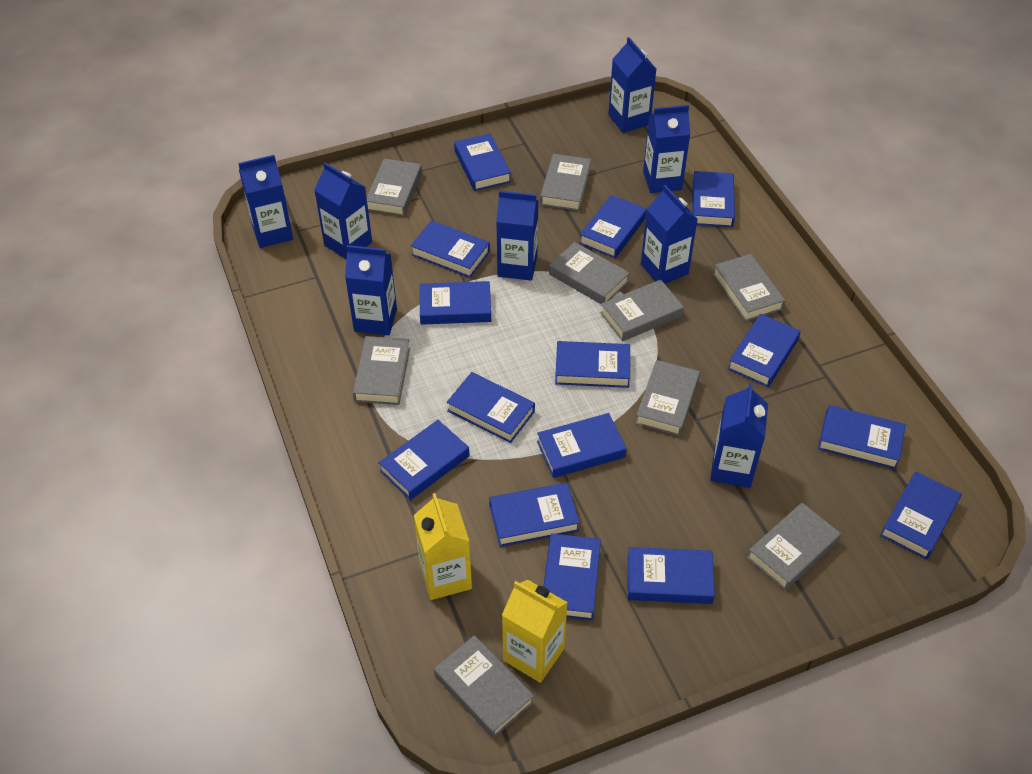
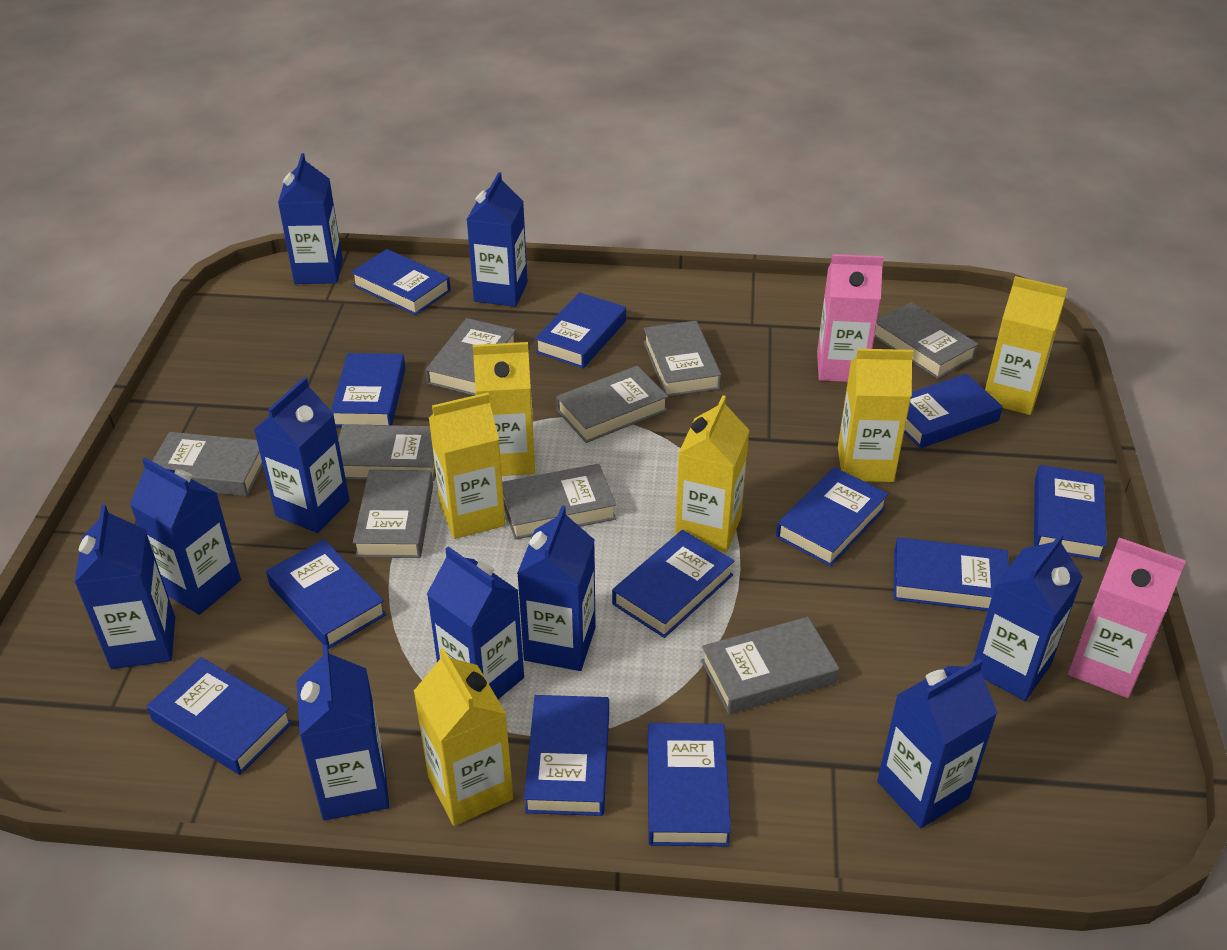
blue book: 15 -> 12
blue carton: 8 -> 10
pink carton: 0 -> 2
yellow carton: 2 -> 6

